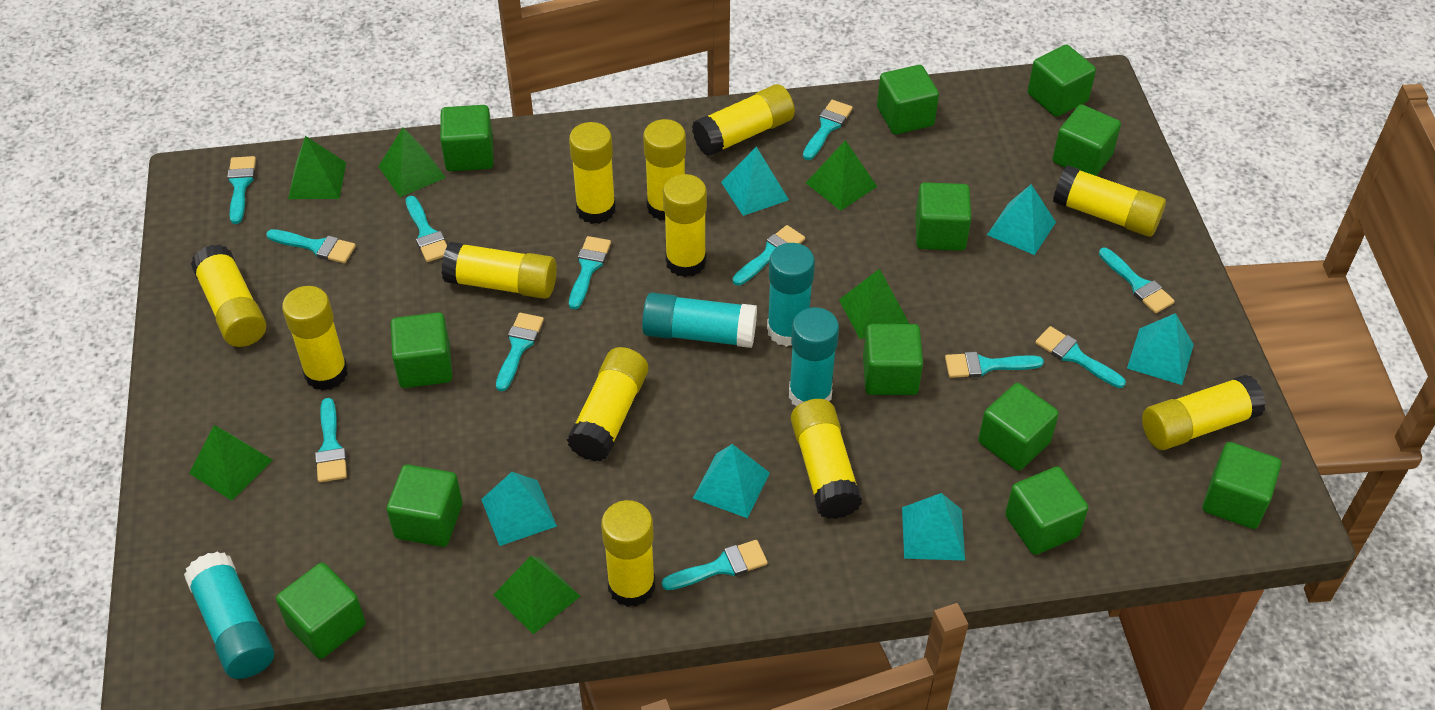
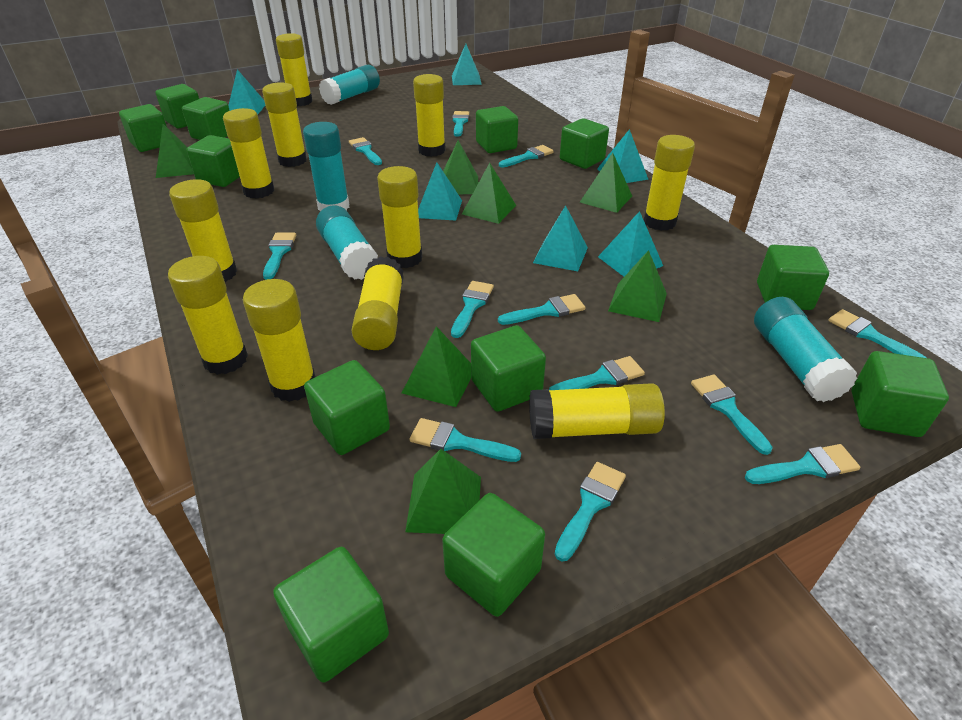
green pyramid: 6 -> 7
yellow glue stick: 12 -> 11

